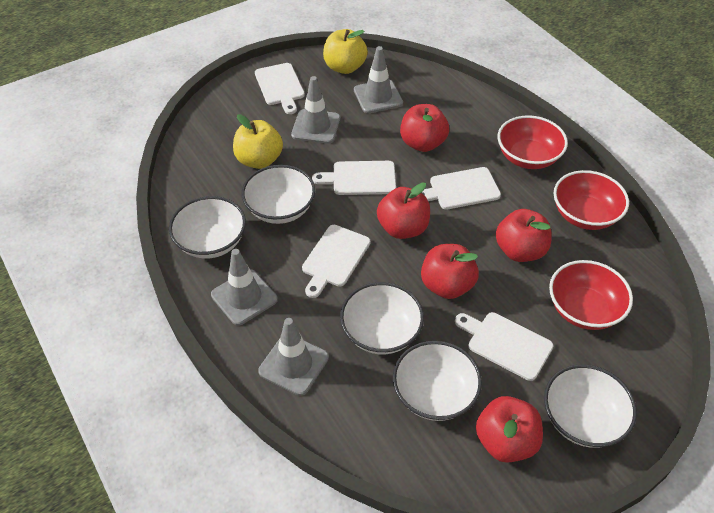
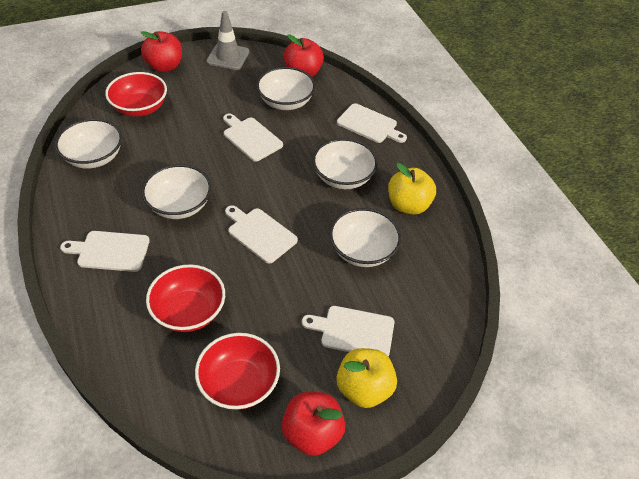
grey traffic cone: 4 -> 1
red apple: 5 -> 3

